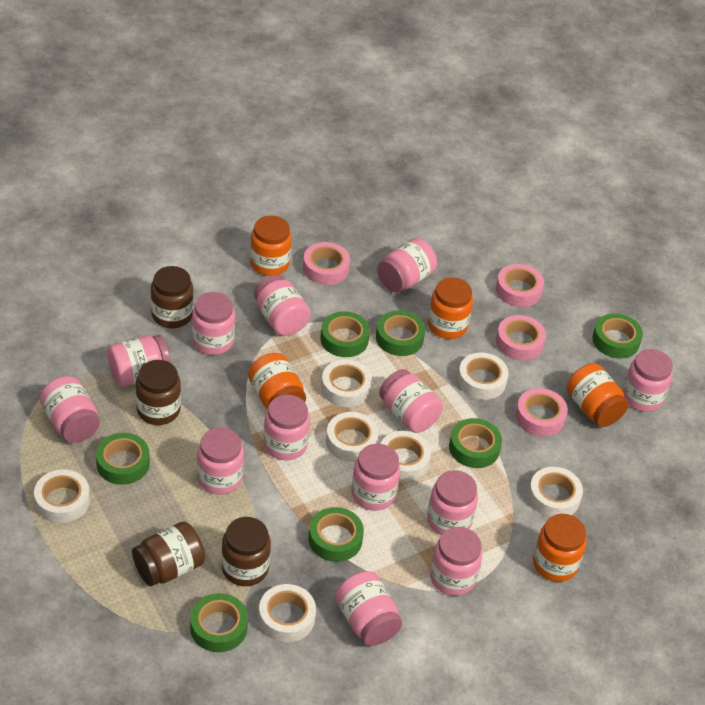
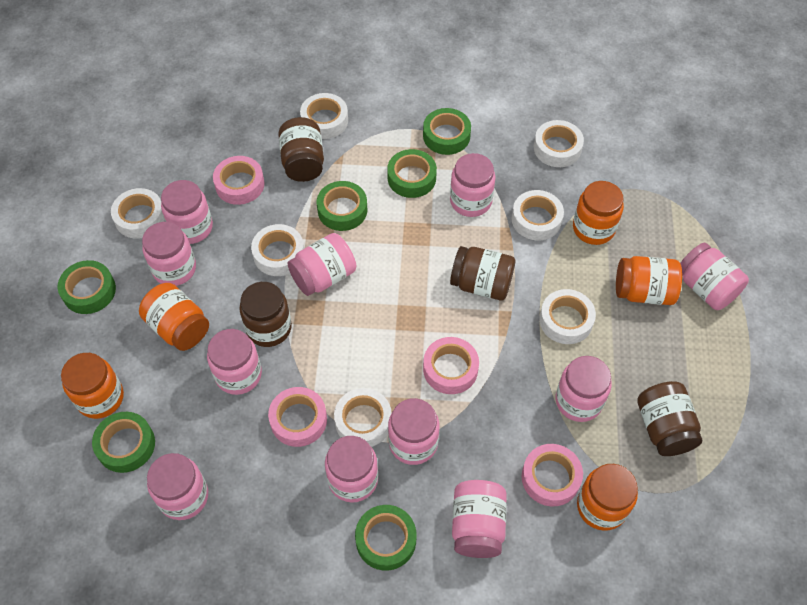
green tape: 7 -> 6
pink jar: 13 -> 11

